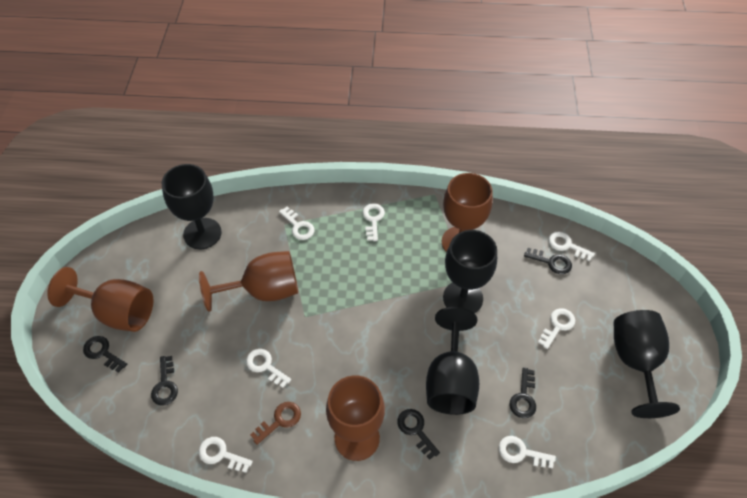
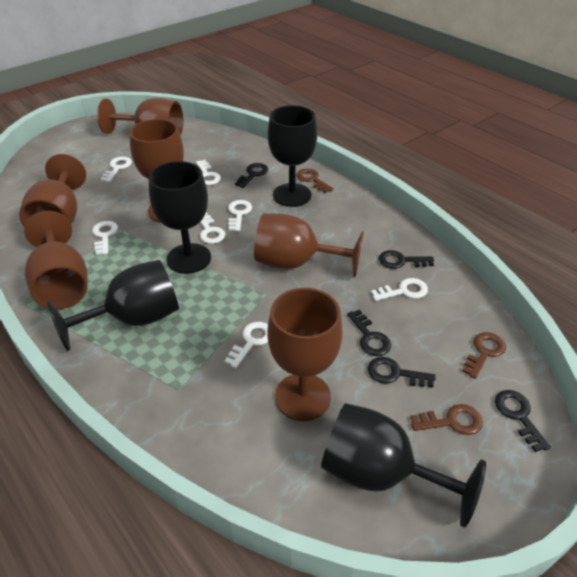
brown goblet: 4 -> 6
brown key: 1 -> 3

